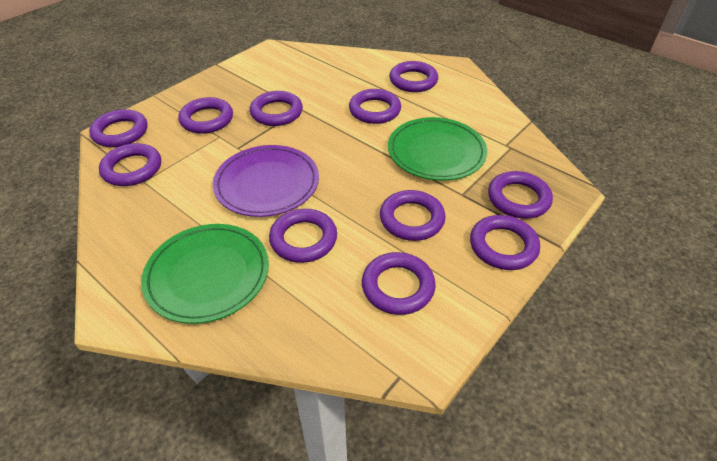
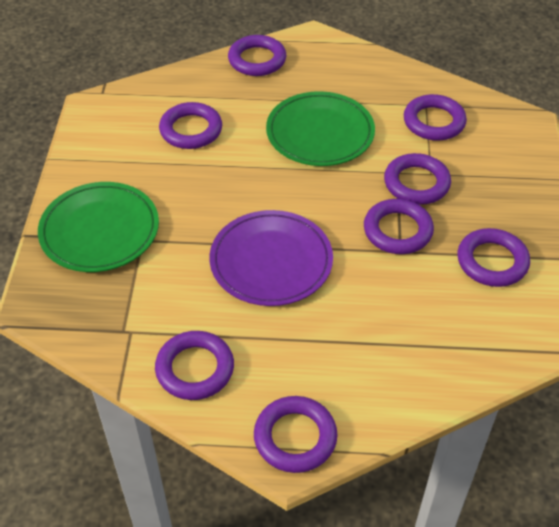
purple ring: 11 -> 8

